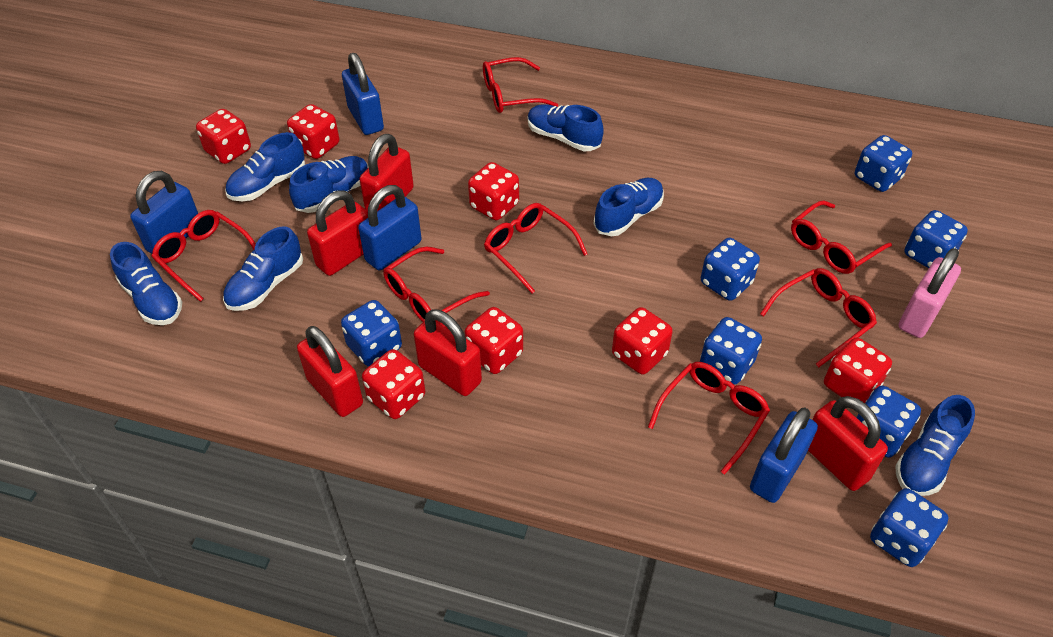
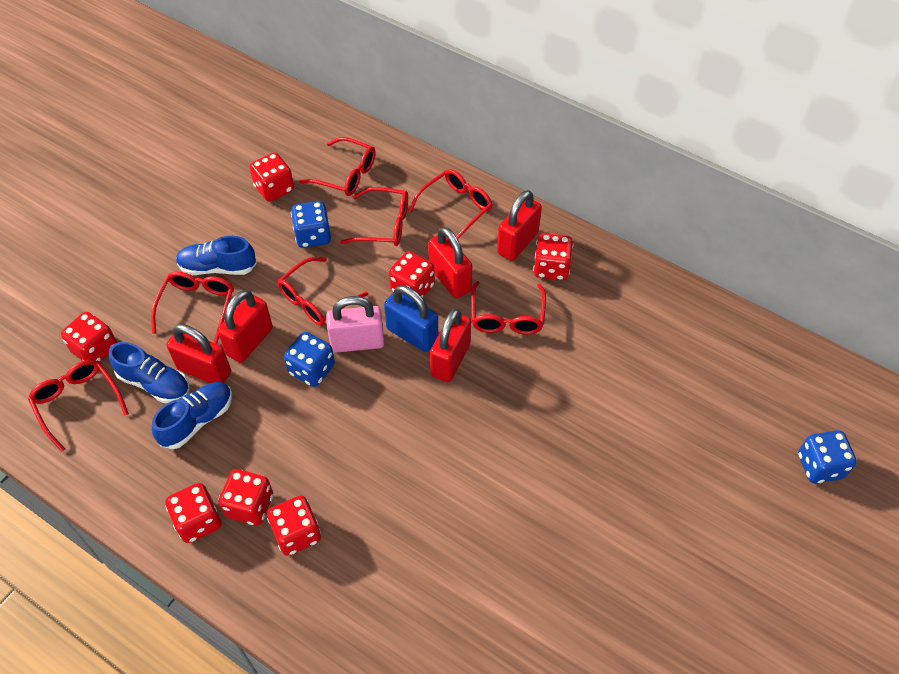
blue dice: 7 -> 3
blue padlock: 4 -> 1
blue shoe: 7 -> 3

